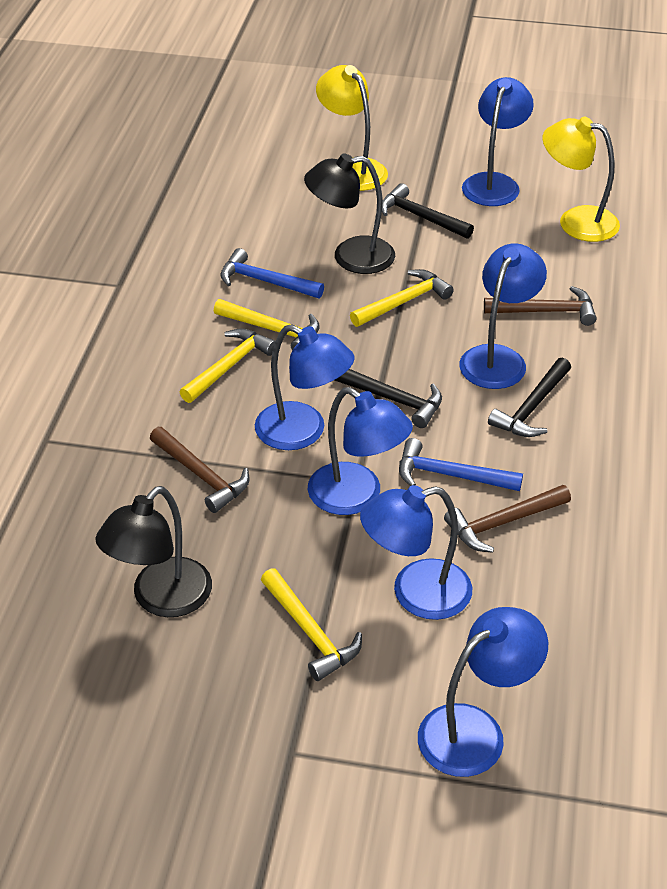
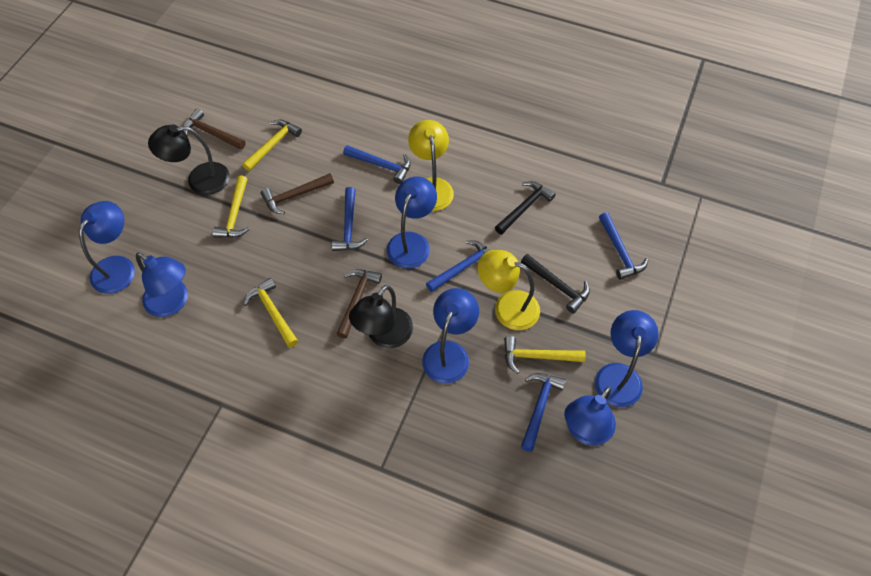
black hammer: 3 -> 2
blue hammer: 2 -> 5

